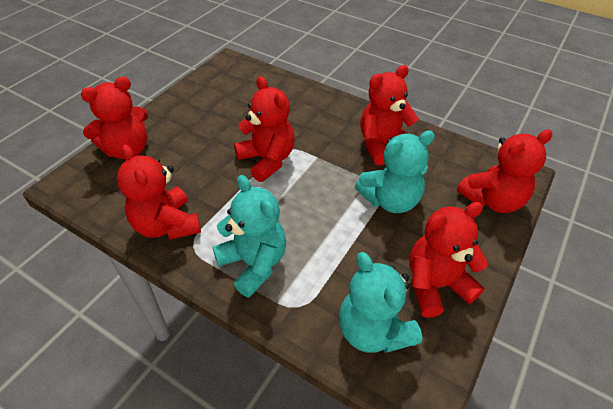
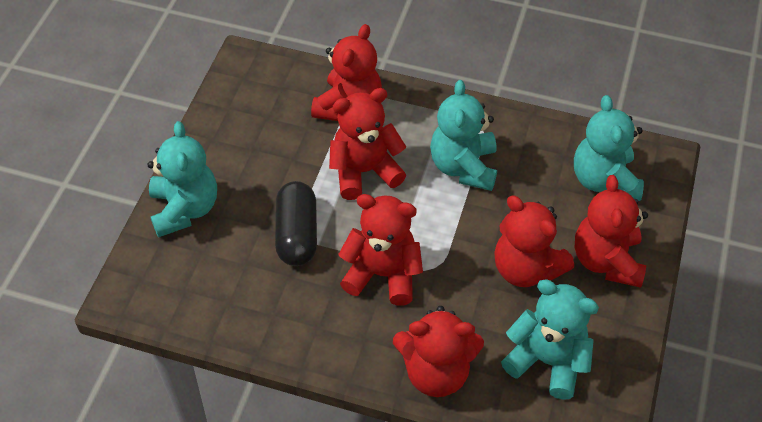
black capsule: 0 -> 1
turquoise teddy bear: 3 -> 4

